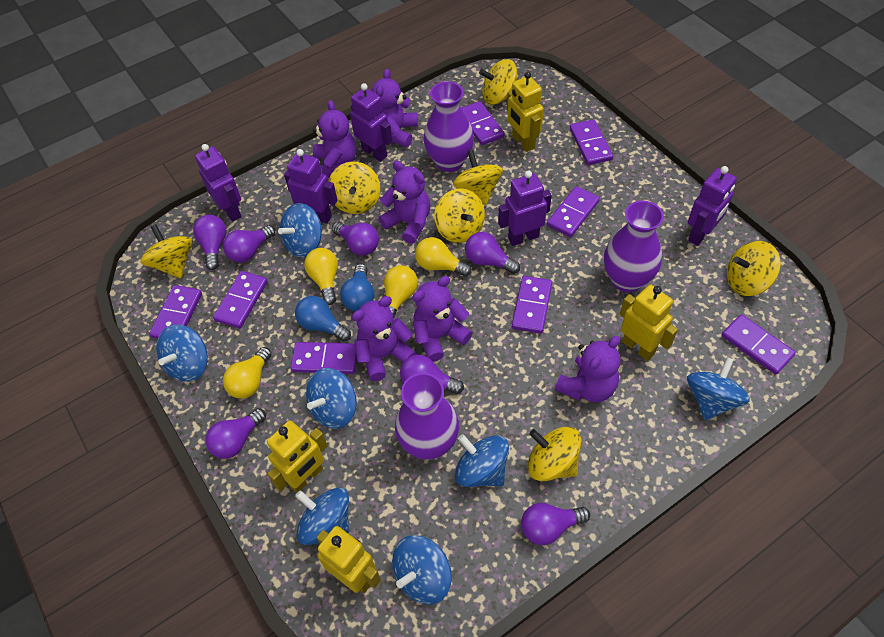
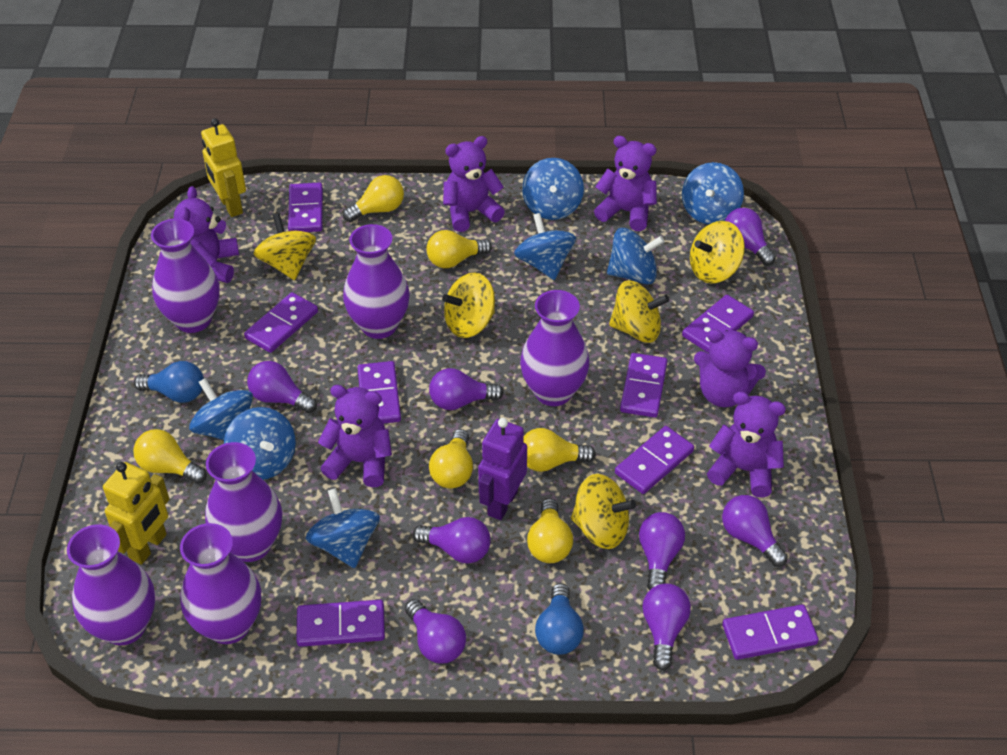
purple light bulb: 7 -> 8
purple robot: 5 -> 1
purple vase: 3 -> 6
yellow light bulb: 4 -> 6
yellow robot: 4 -> 2
yellow spinning top: 7 -> 5

